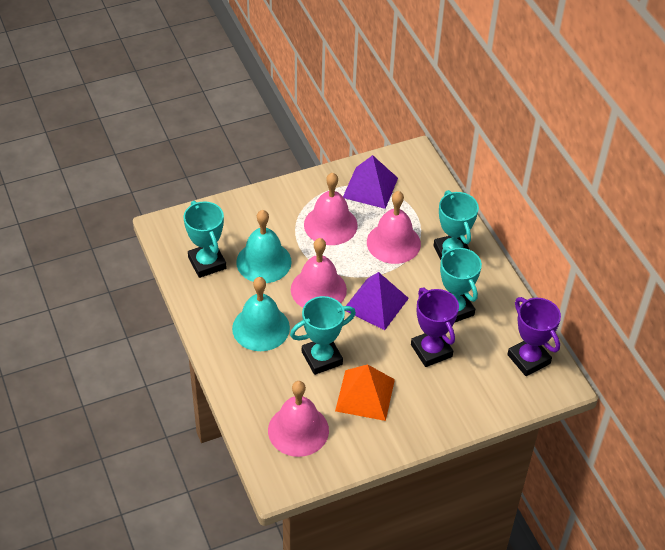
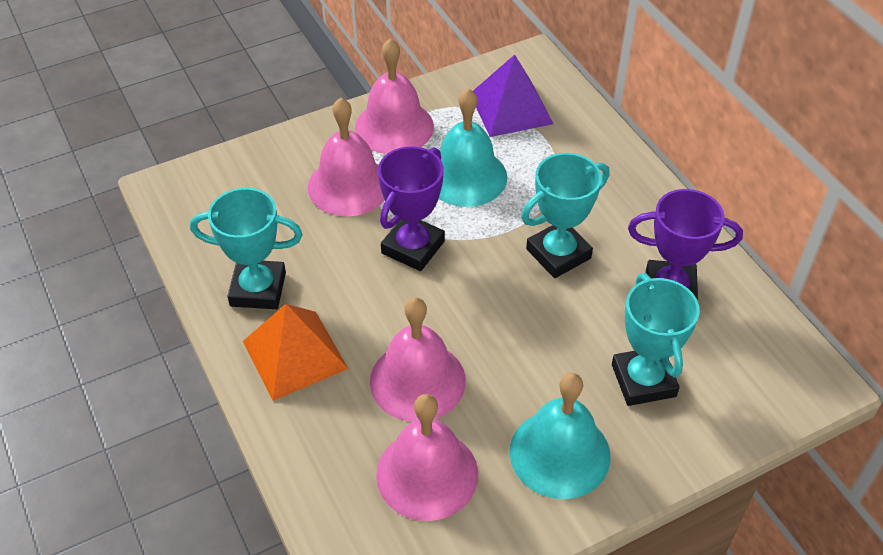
purple pyramid: 2 -> 1
turquoise trophy: 4 -> 3

